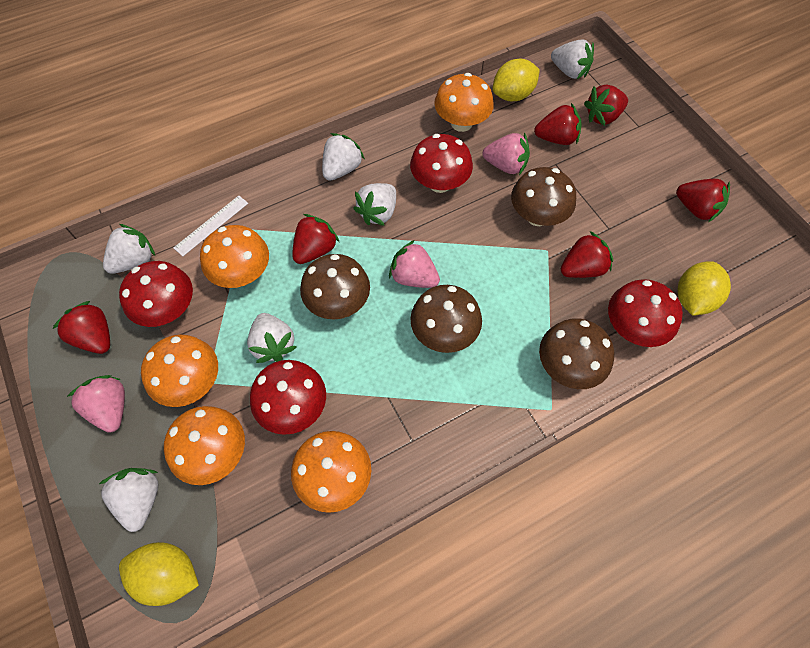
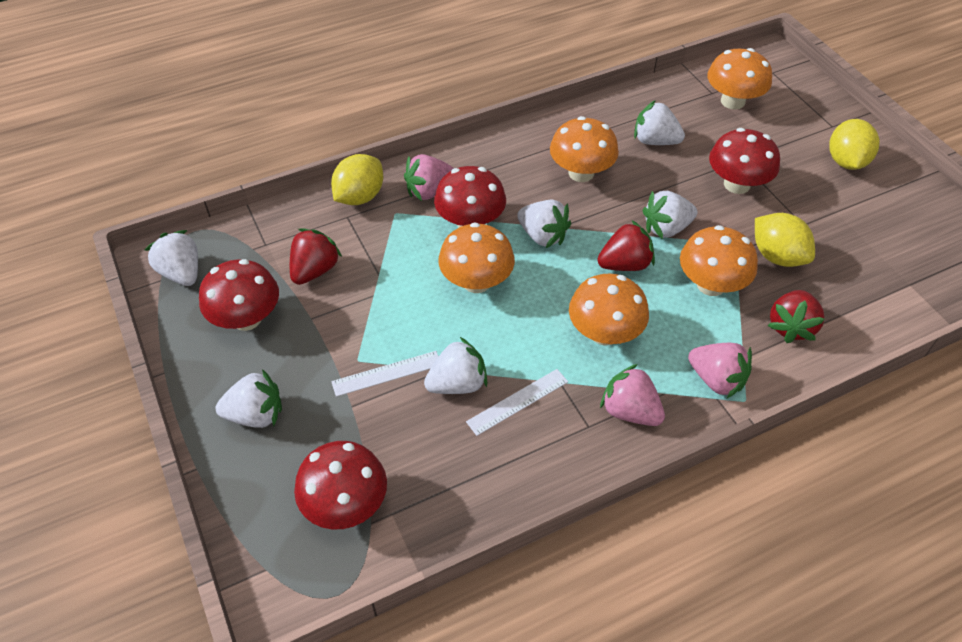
brown mushroom: 4 -> 0
red strawberry: 6 -> 3
white ruler: 1 -> 2

